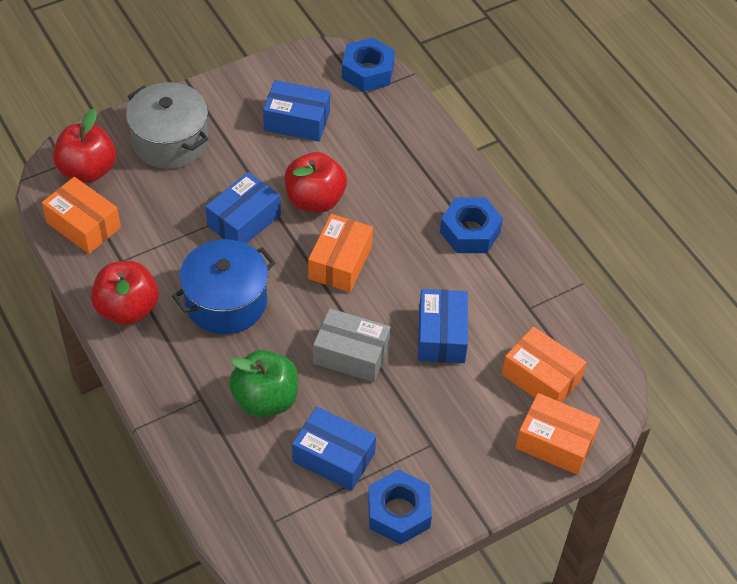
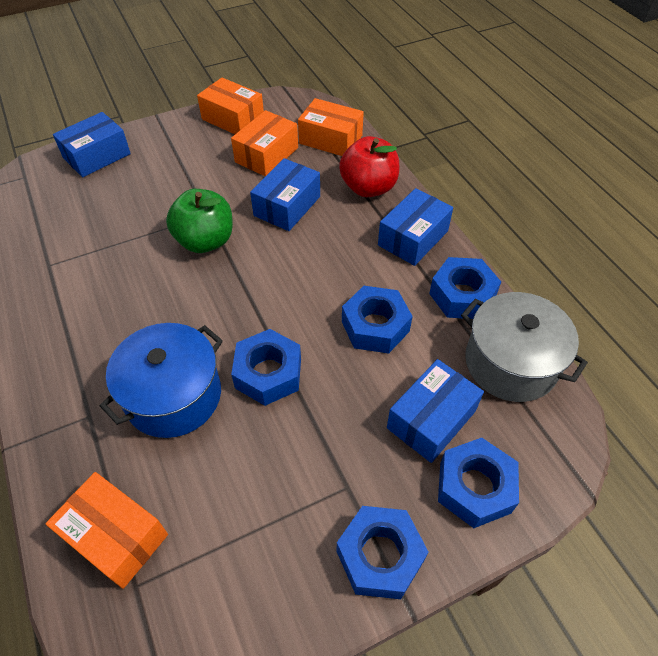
blue nut: 3 -> 5
grey box: 1 -> 0
red apple: 3 -> 1

